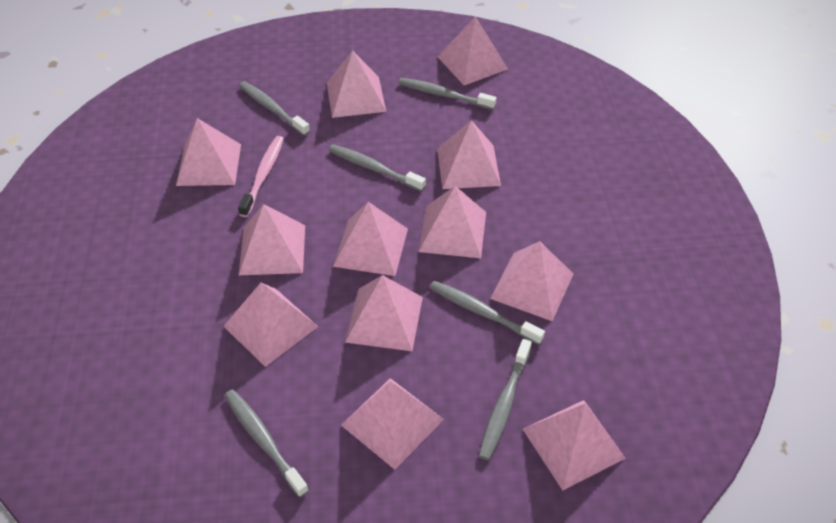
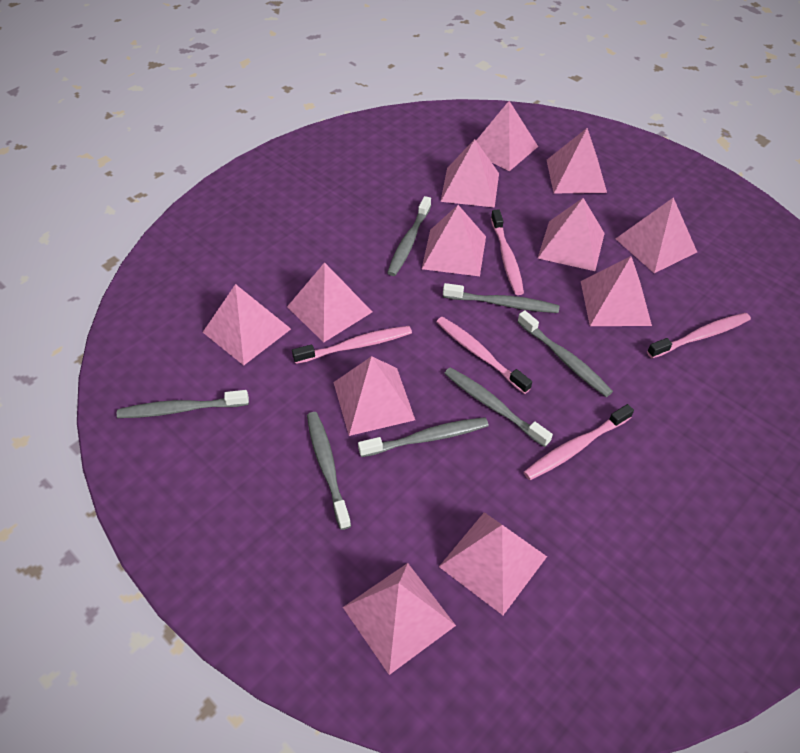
grey toothbrush: 6 -> 7
pink toothbrush: 1 -> 5

